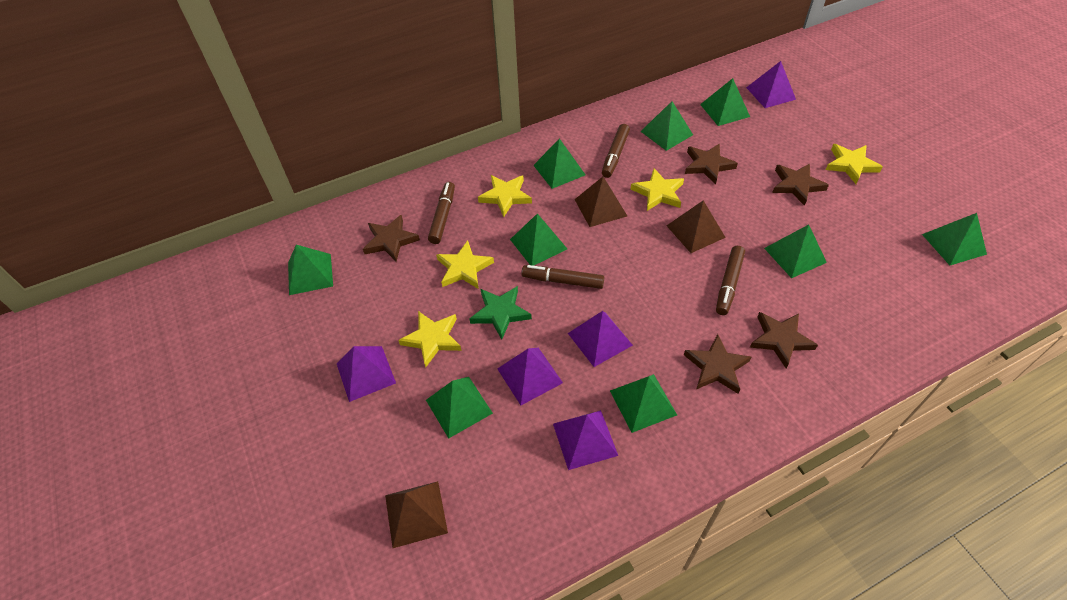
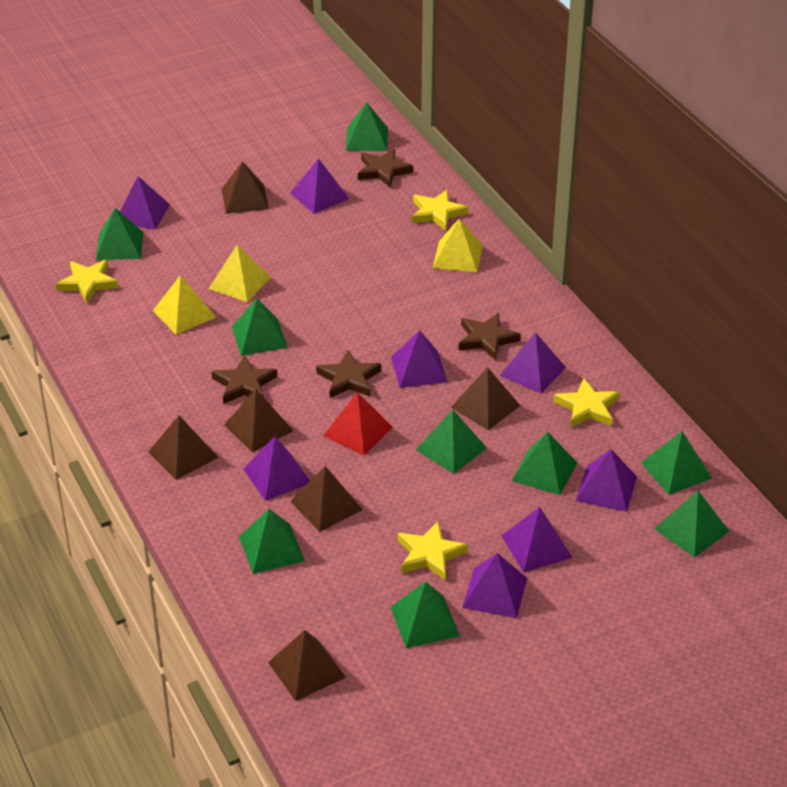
brown marker: 4 -> 0
brown pyramid: 3 -> 6
brown star: 5 -> 4
green star: 1 -> 0
purple pyramid: 5 -> 8
red pyramid: 0 -> 1
yellow pyramid: 0 -> 3
yellow star: 5 -> 4

